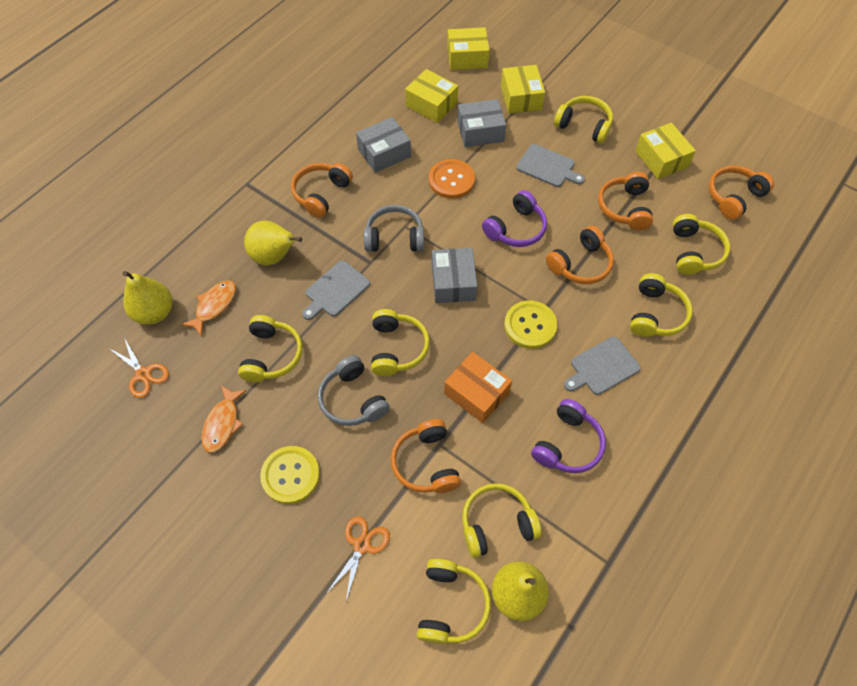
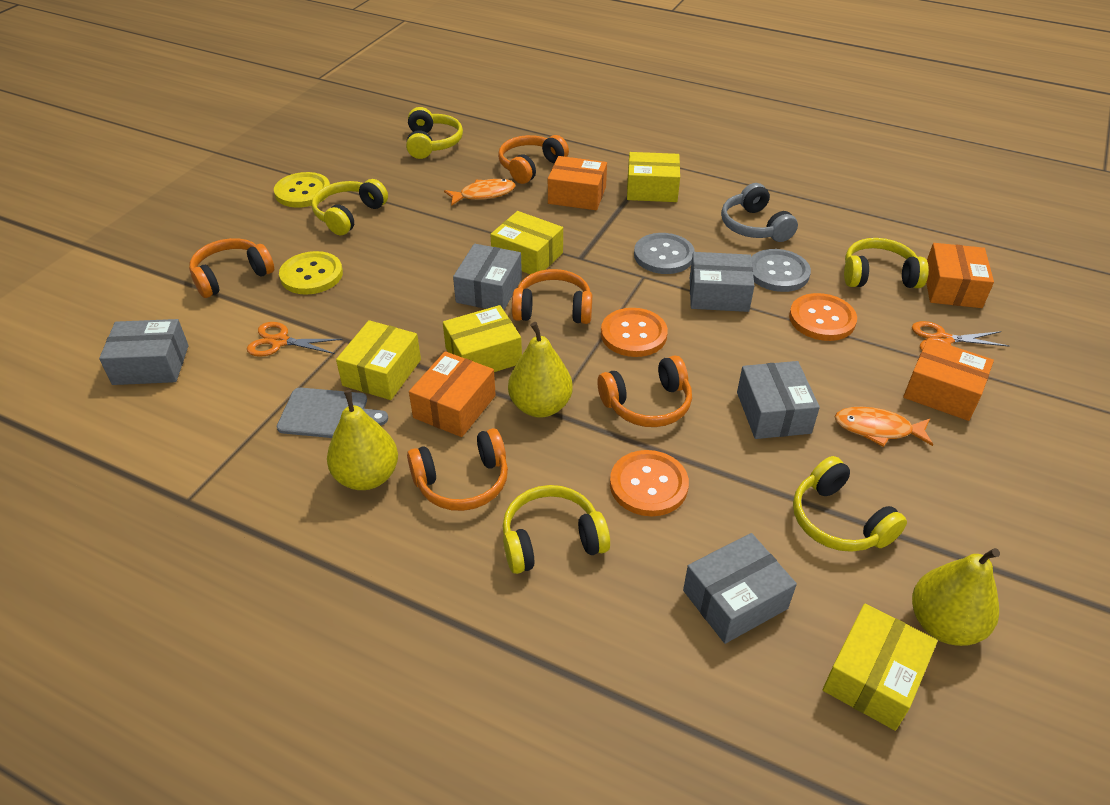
grey box: 3 -> 5
grey button: 0 -> 2
grey cutting board: 3 -> 1
grey headphones: 2 -> 1
orange box: 1 -> 4
orange button: 1 -> 3
purple headphones: 2 -> 0
yellow box: 4 -> 5
yellow headphones: 7 -> 5

